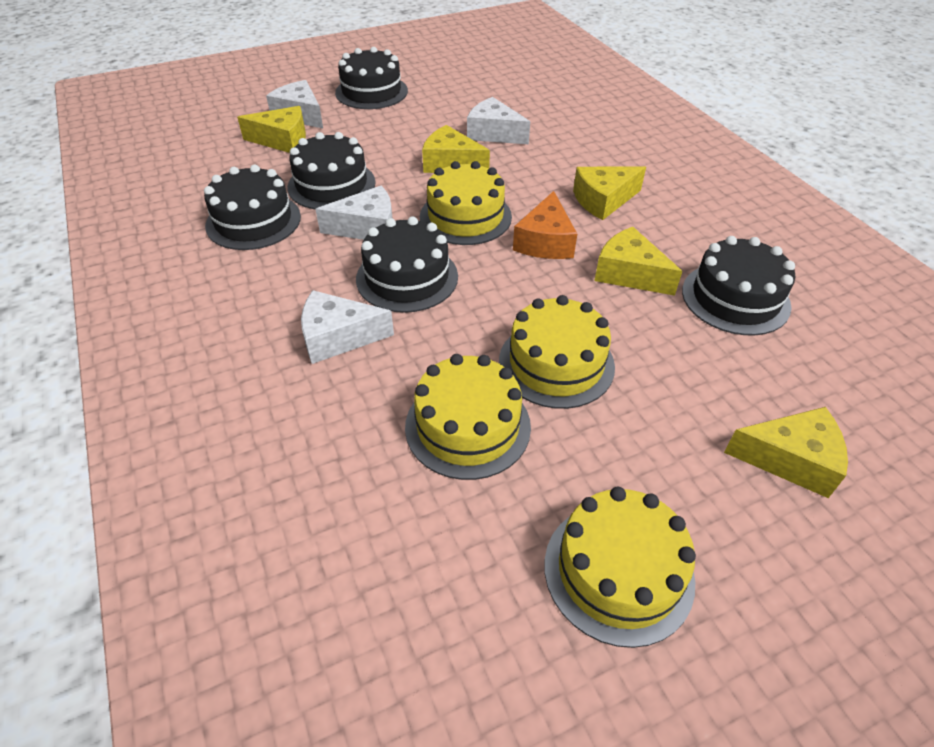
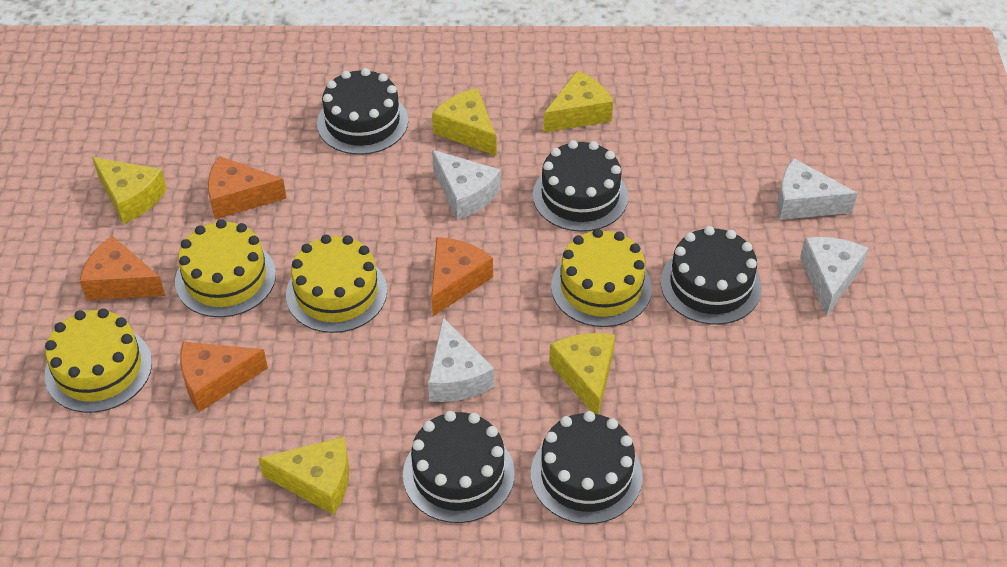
orange cheese: 1 -> 4

